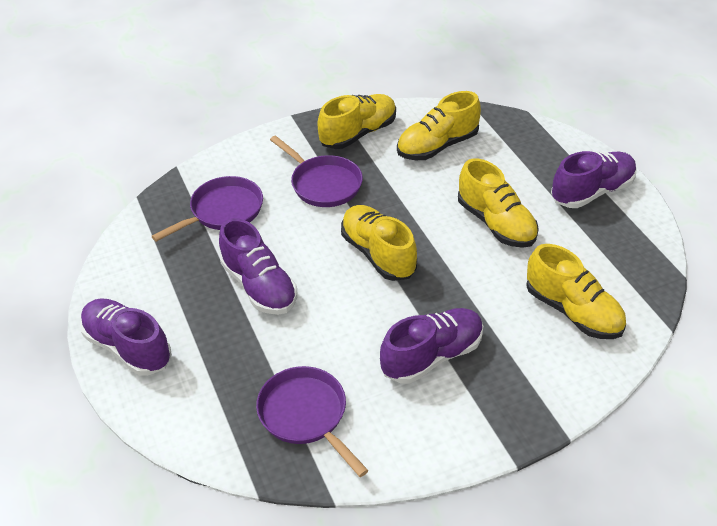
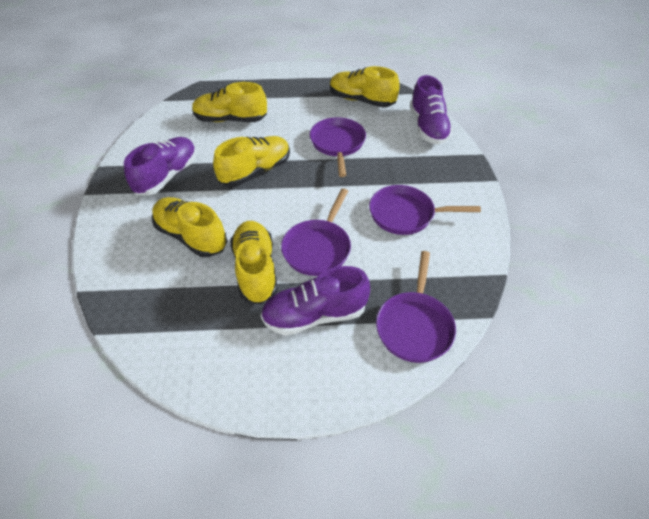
purple pan: 3 -> 4
purple shoe: 4 -> 3

